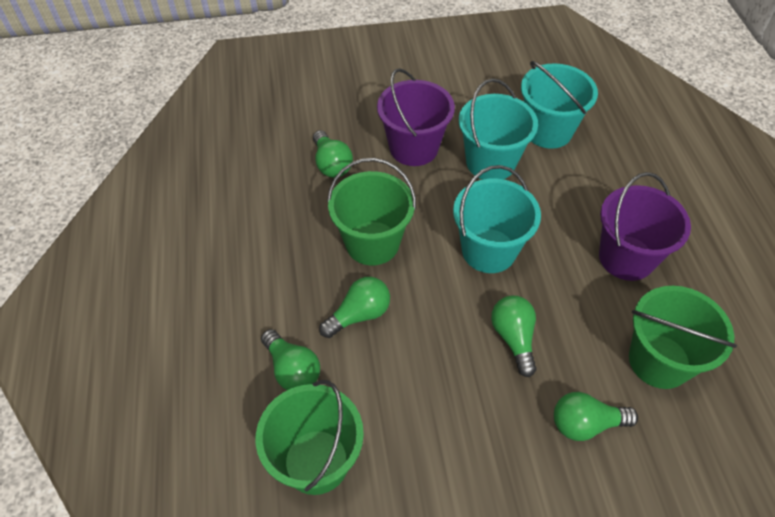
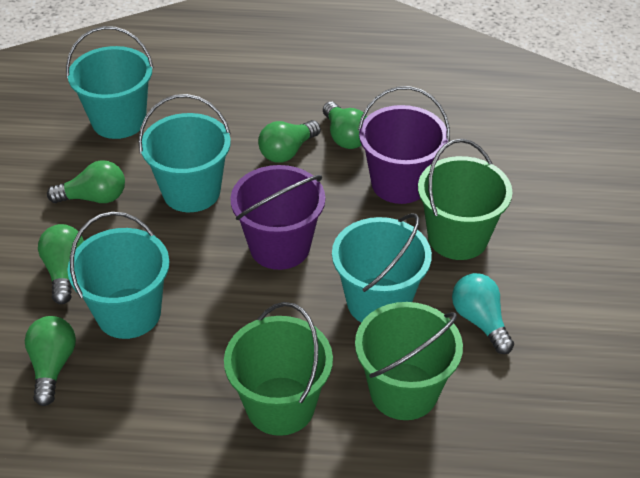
turquoise bucket: 3 -> 4
turquoise light bulb: 0 -> 1

